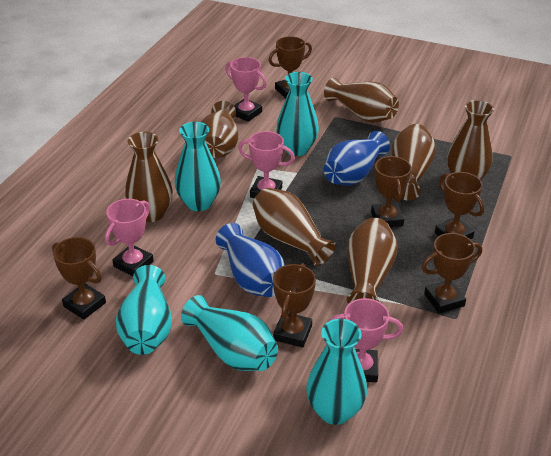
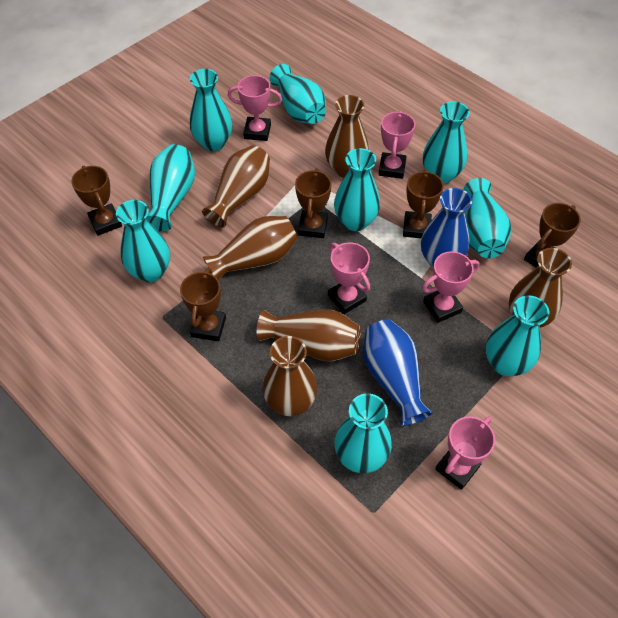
brown trophy: 6 -> 5
brown vase: 7 -> 6
pink trophy: 4 -> 5
turquoise vase: 5 -> 9

